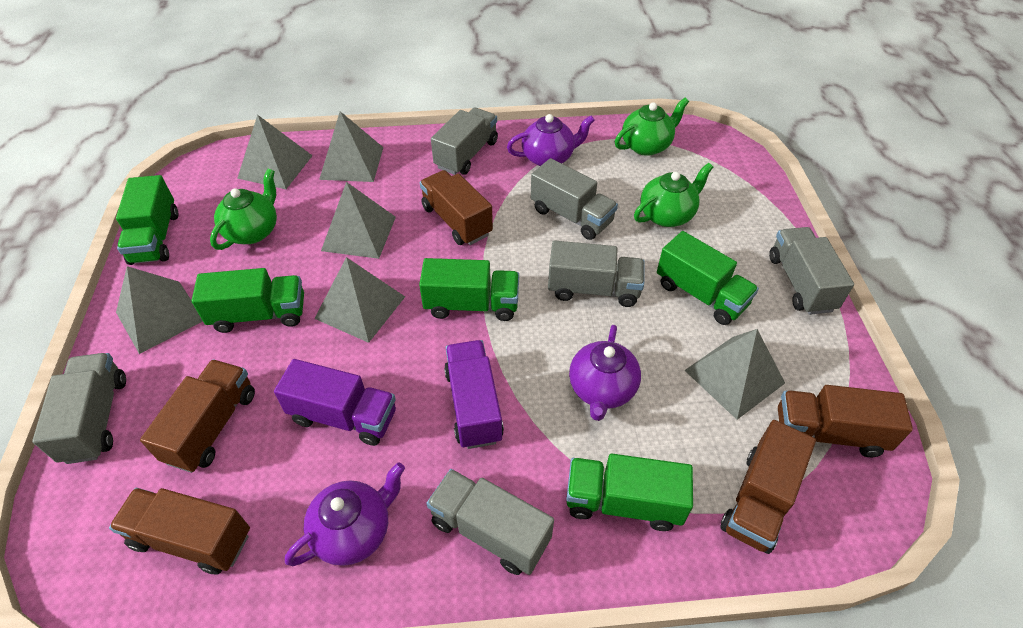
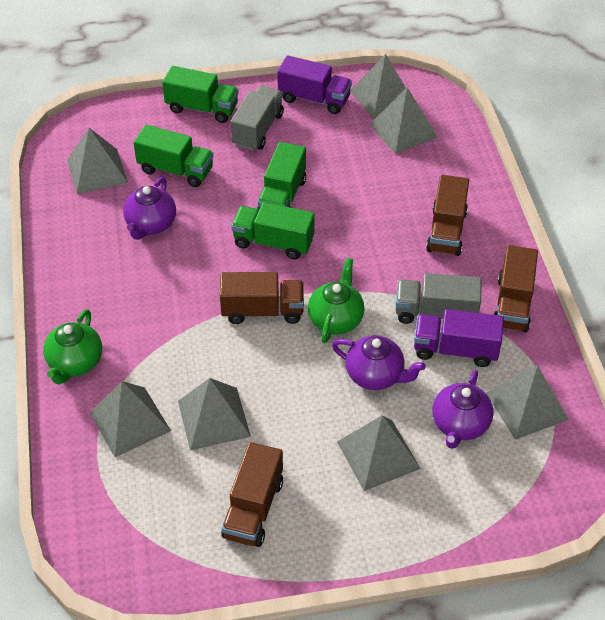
brown truck: 5 -> 4
green teapot: 3 -> 2
green truck: 5 -> 4
grey pyramid: 6 -> 7
grey truck: 6 -> 2

